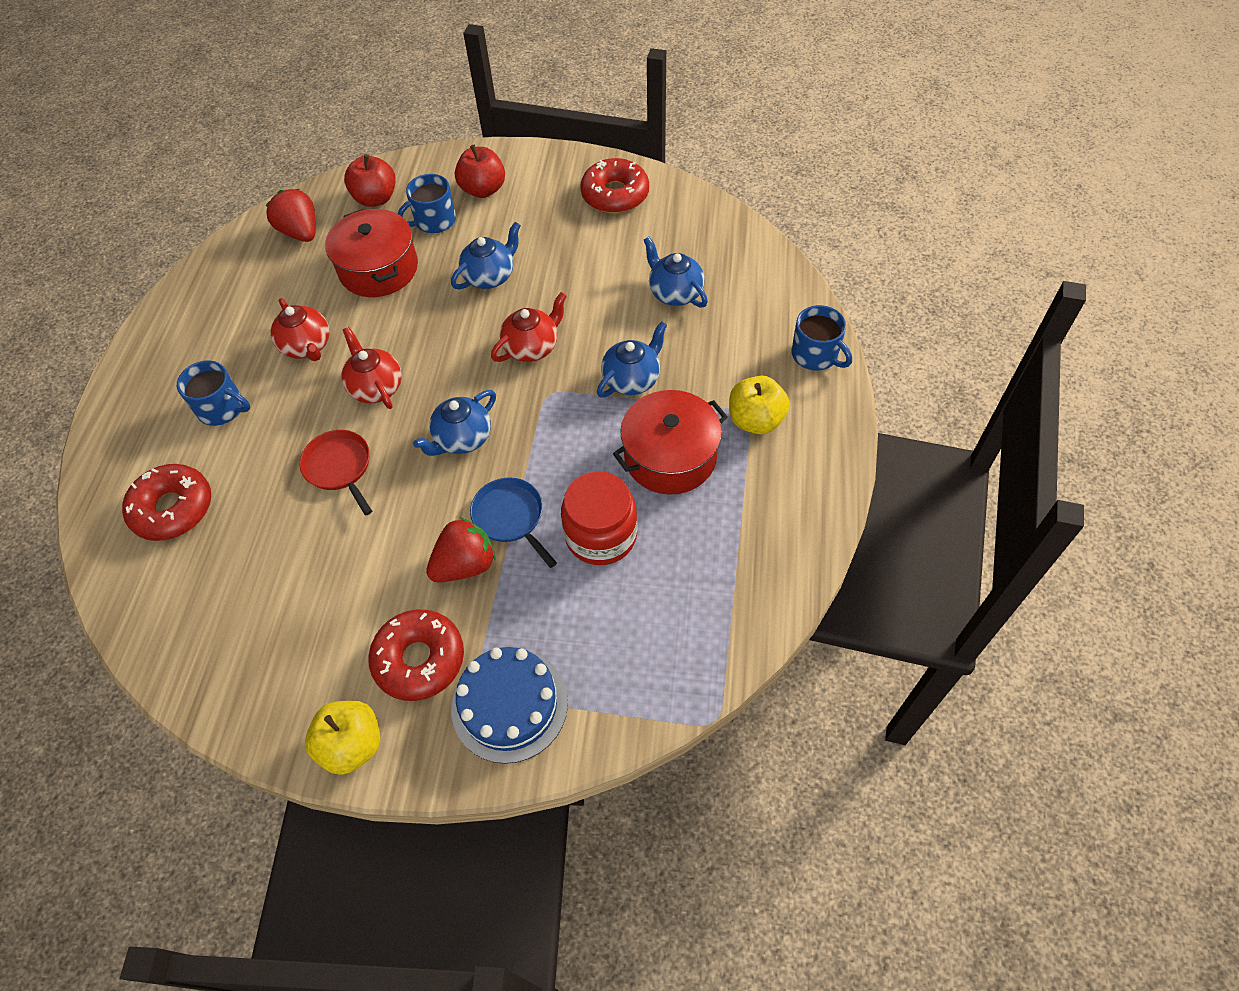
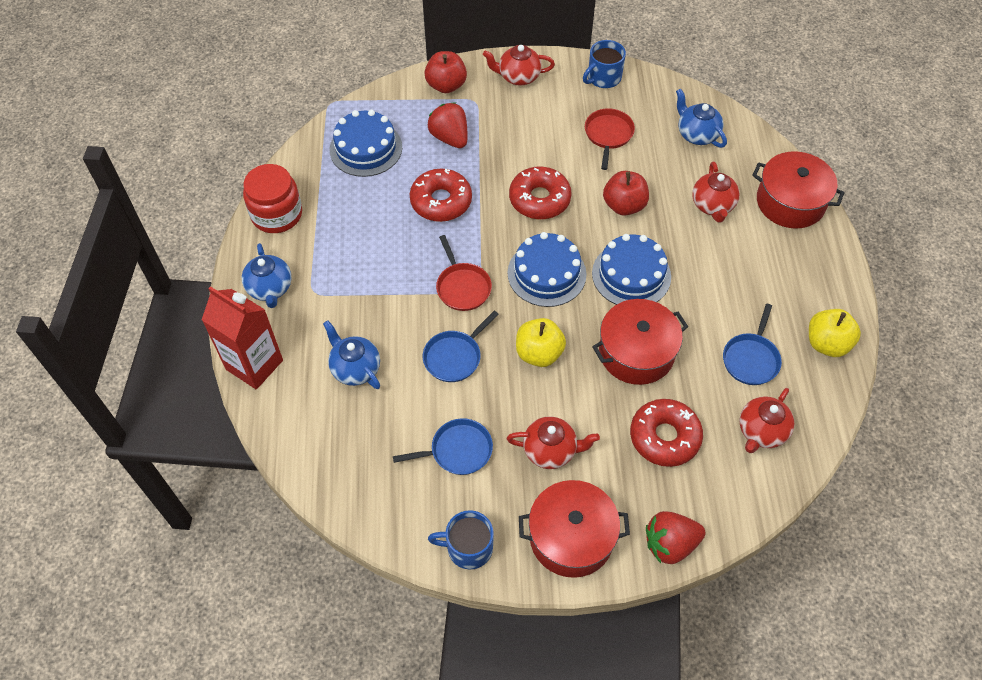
blue cake: 1 -> 3
blue mug: 3 -> 2
blue pan: 1 -> 3
blue teapot: 4 -> 3
red carton: 0 -> 1
red pan: 1 -> 2
red pot: 2 -> 3
red teapot: 3 -> 4

